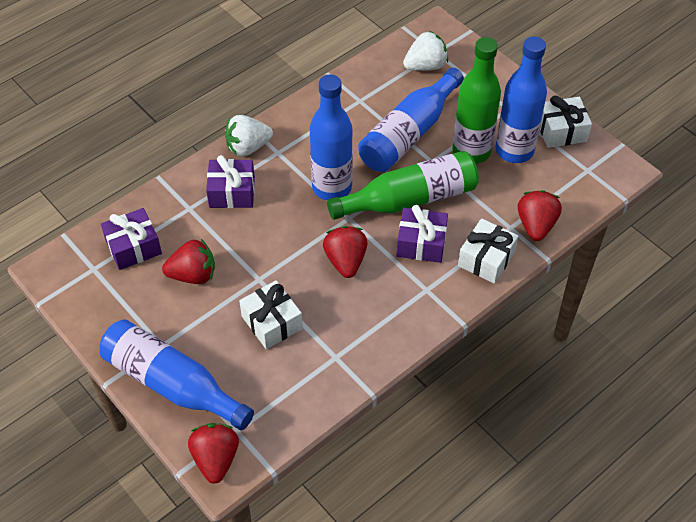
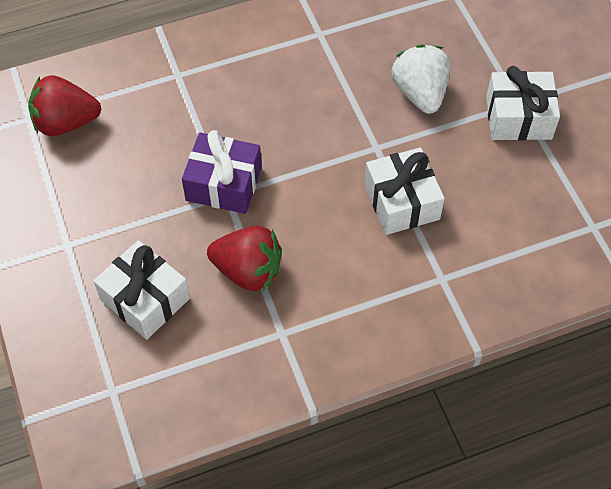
blue bottle: 4 -> 0
green bottle: 2 -> 0
purple gift: 3 -> 1
red strawberry: 4 -> 2
white strawberry: 2 -> 1

